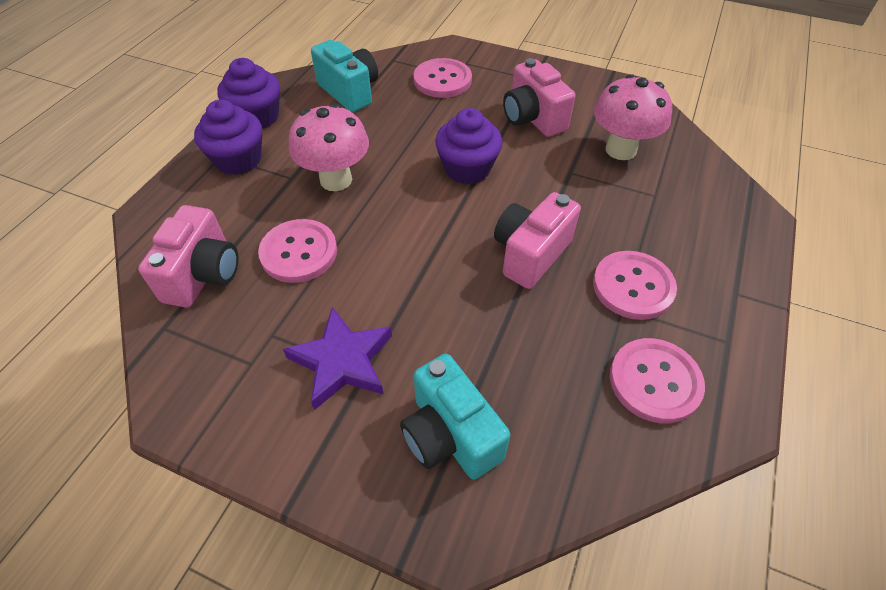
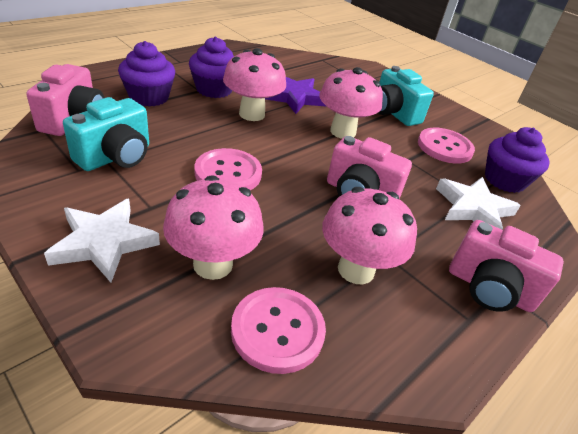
pink button: 4 -> 3
pink mushroom: 2 -> 4
white star: 0 -> 2

